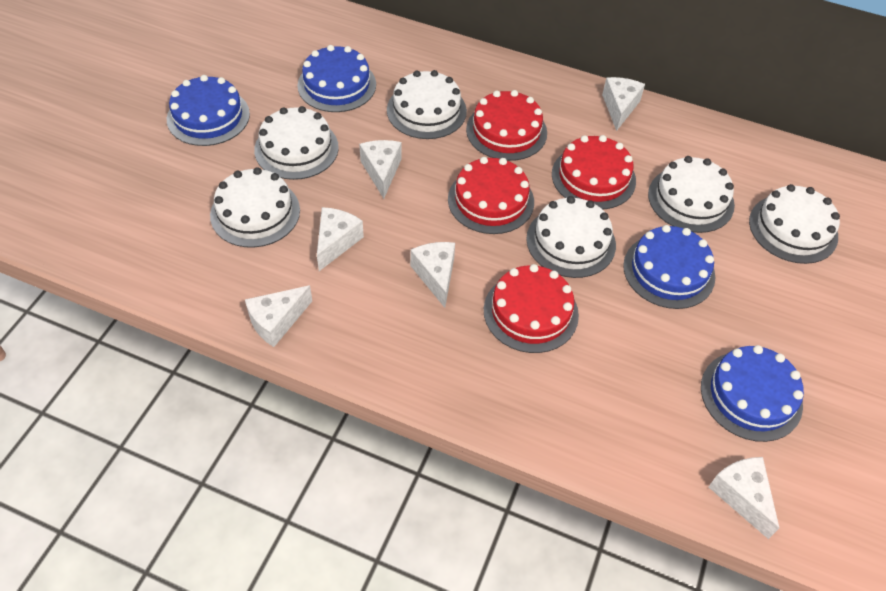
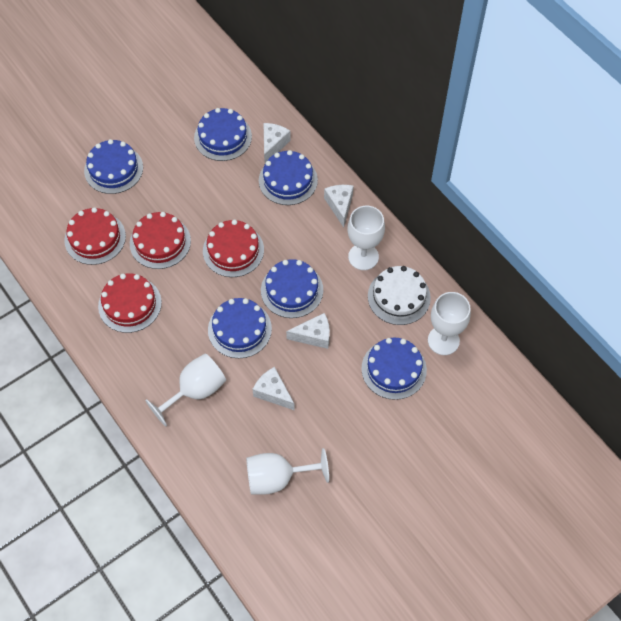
blue cake: 4 -> 6
white cake: 6 -> 1
white cheese: 6 -> 4
white goblet: 0 -> 4

